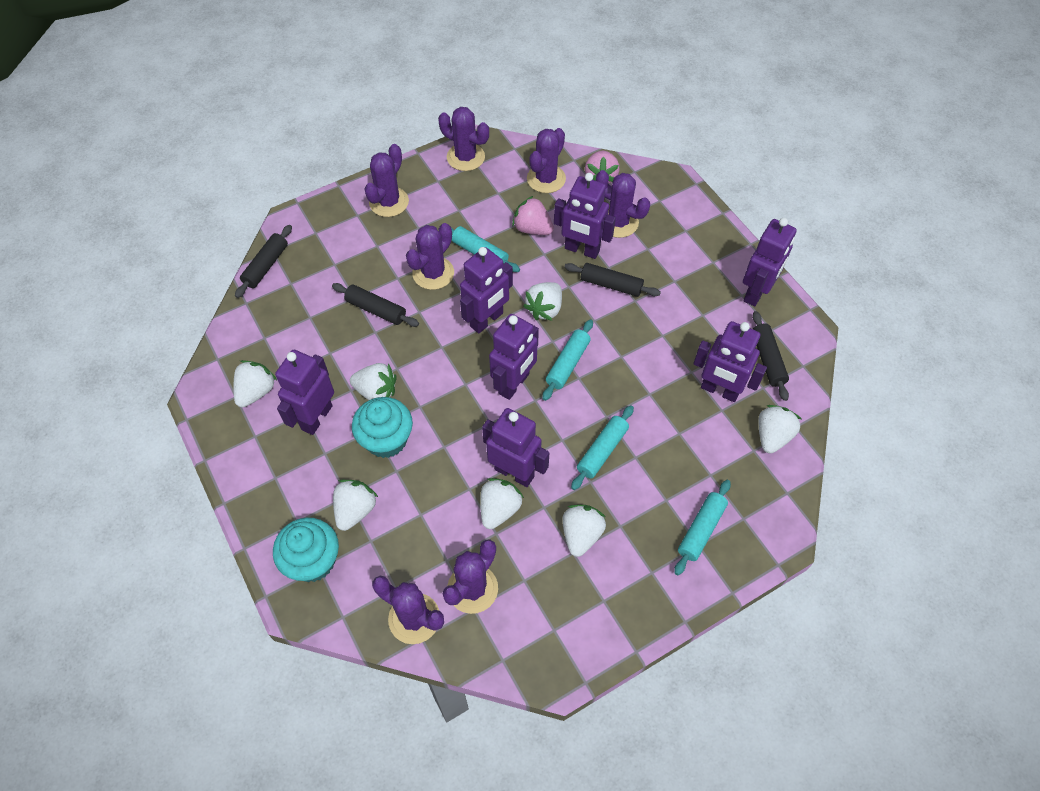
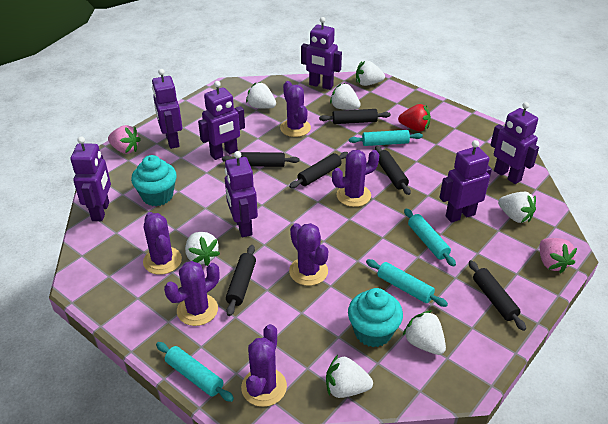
black rolling pin: 4 -> 6
purple cactus: 7 -> 6
red strawberry: 0 -> 1

